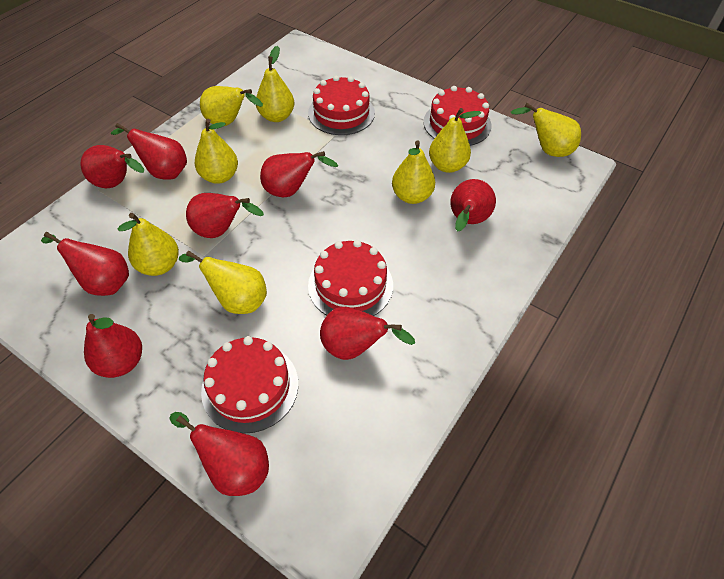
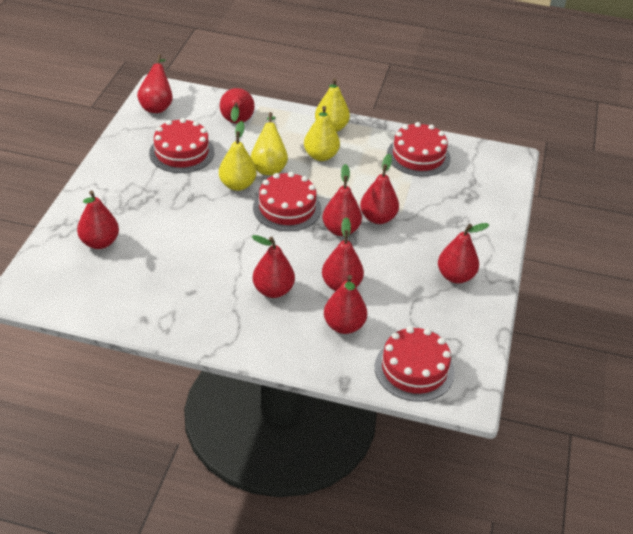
yellow pear: 8 -> 4

